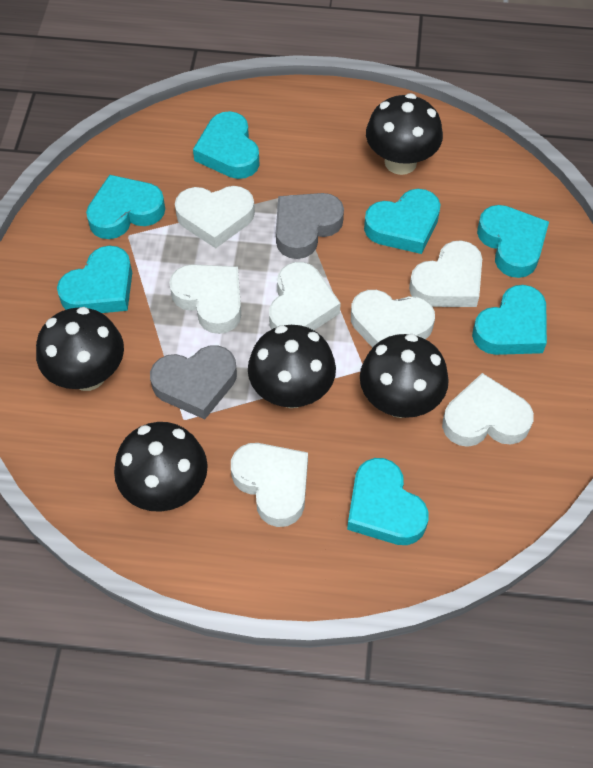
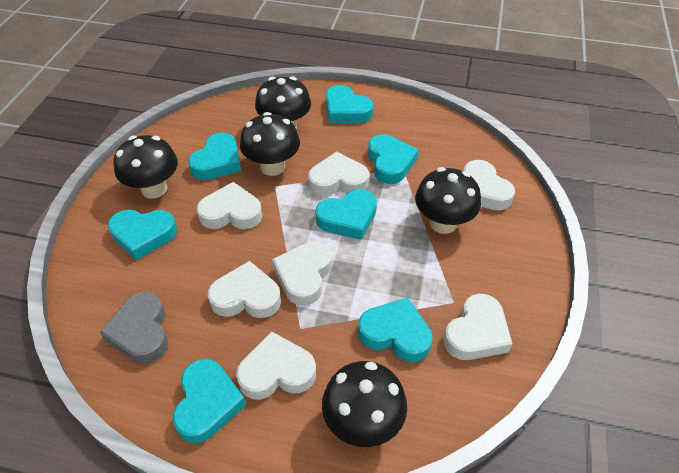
grey heart: 2 -> 1

